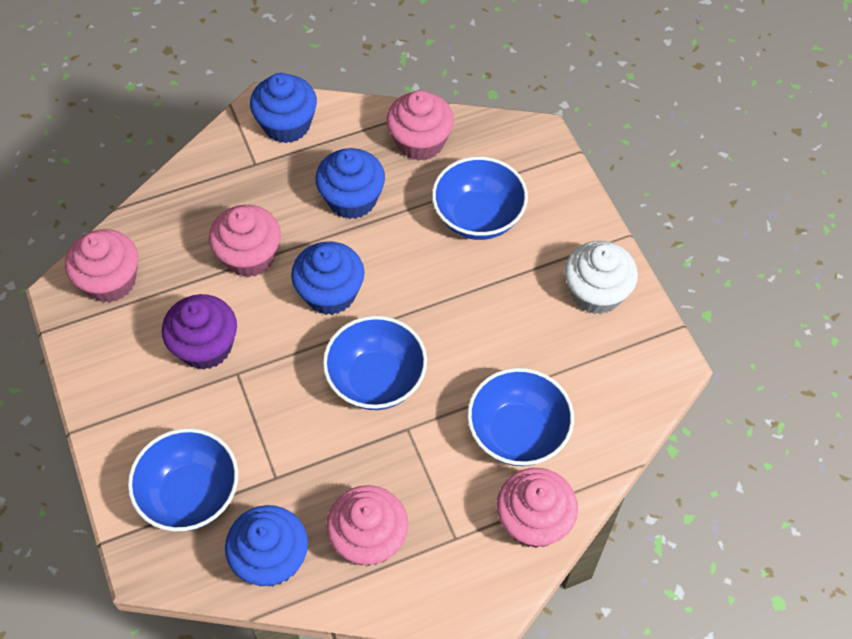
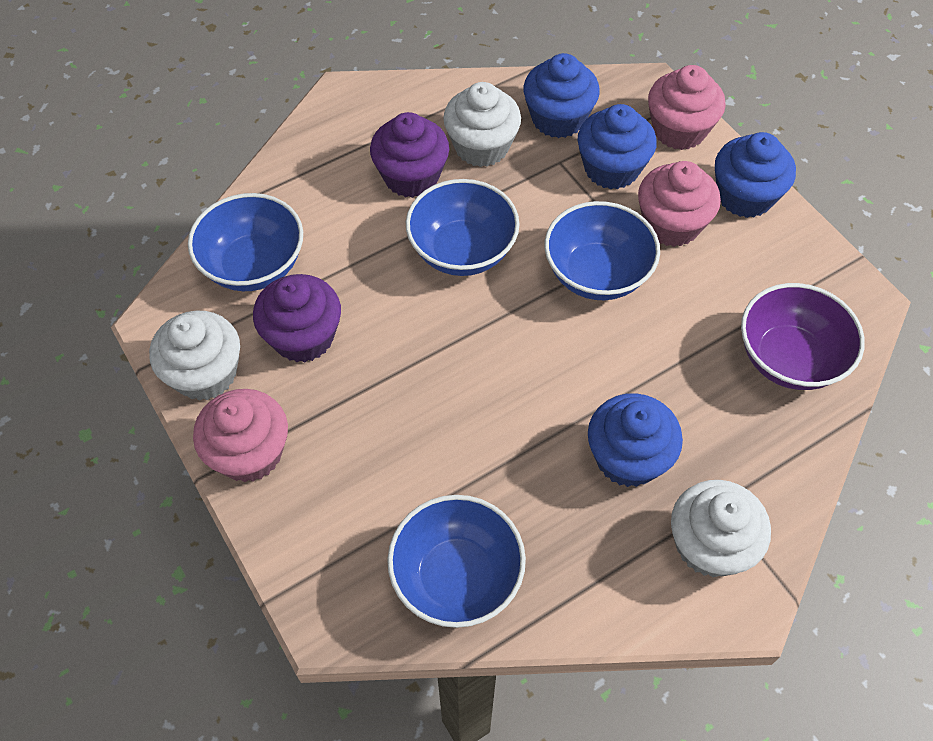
pink cupcake: 5 -> 3
purple bowl: 0 -> 1
purple cupcake: 1 -> 2
white cupcake: 1 -> 3

